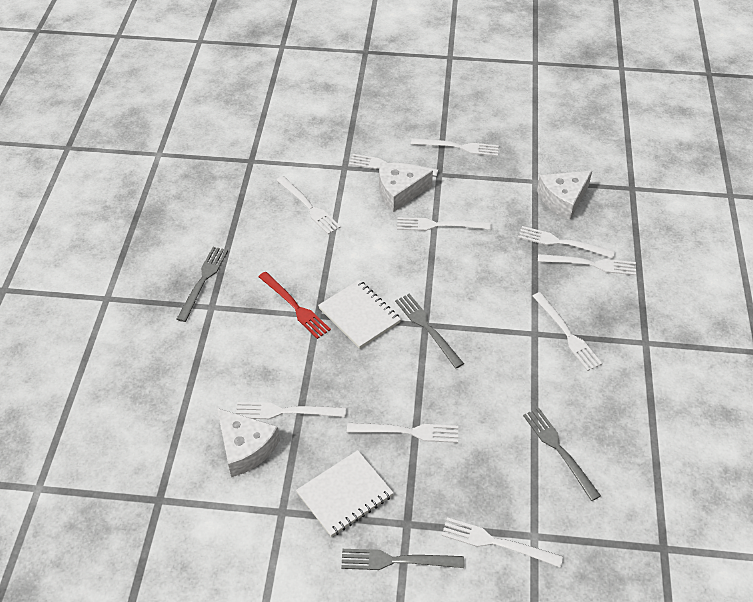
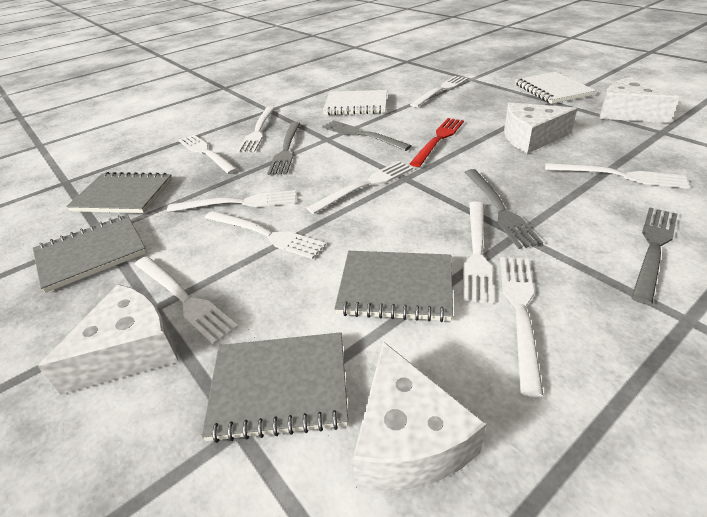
grey notebook: 0 -> 4
white cheese: 3 -> 4

